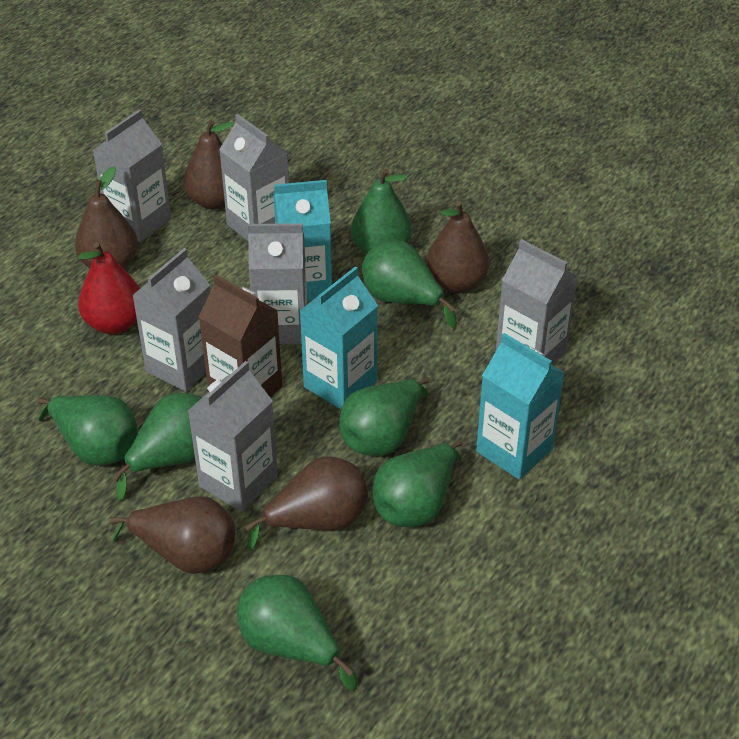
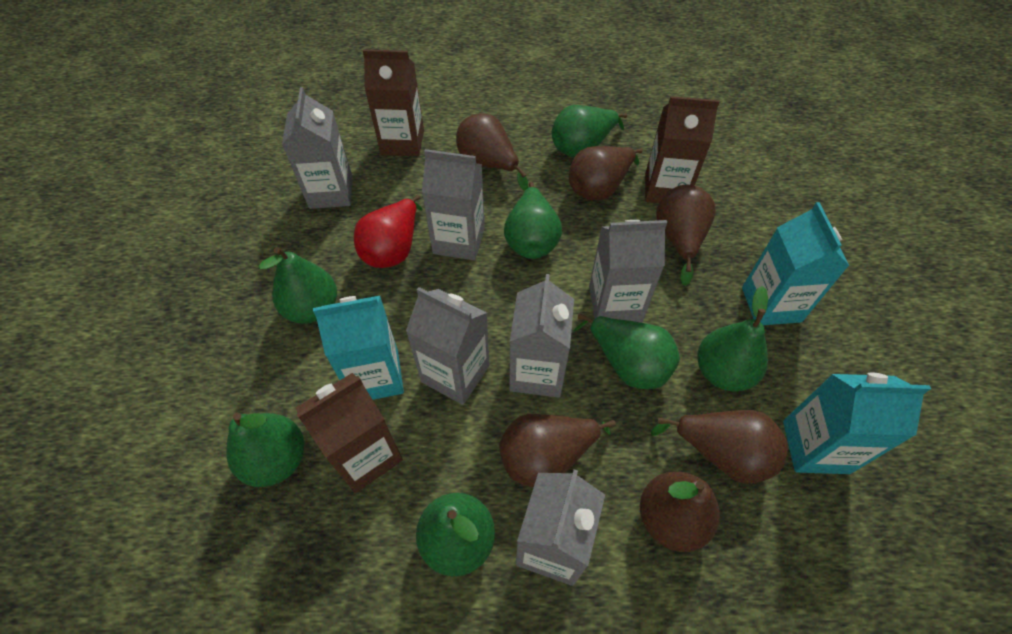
brown carton: 1 -> 3
brown pear: 5 -> 6

